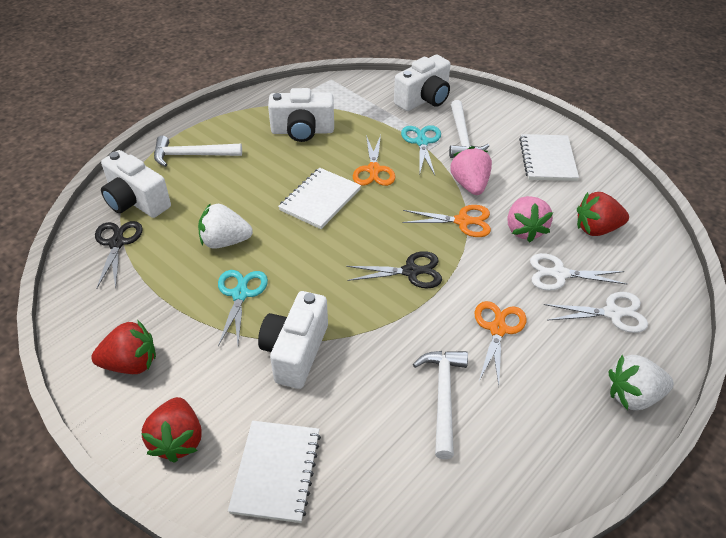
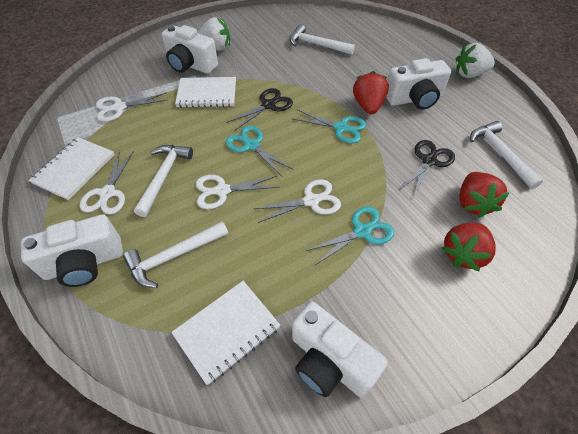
orange scissors: 3 -> 0
pink strawberry: 2 -> 0
turquoise scissors: 2 -> 3
white hammer: 3 -> 4
white scissors: 2 -> 4

